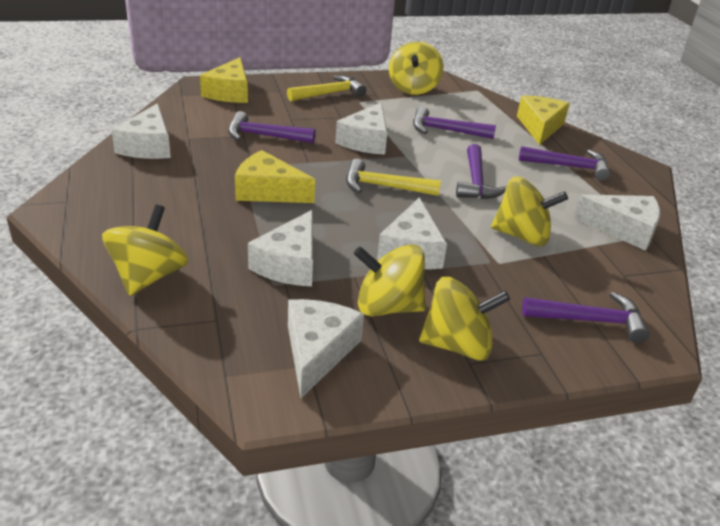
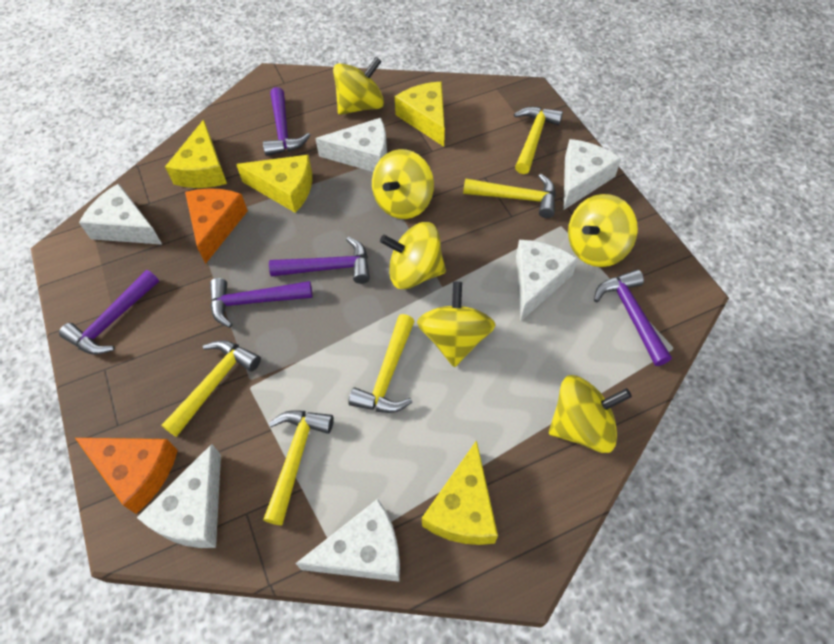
orange cheese: 0 -> 2
yellow cheese: 3 -> 4
yellow hammer: 2 -> 5
yellow spinning top: 5 -> 6

